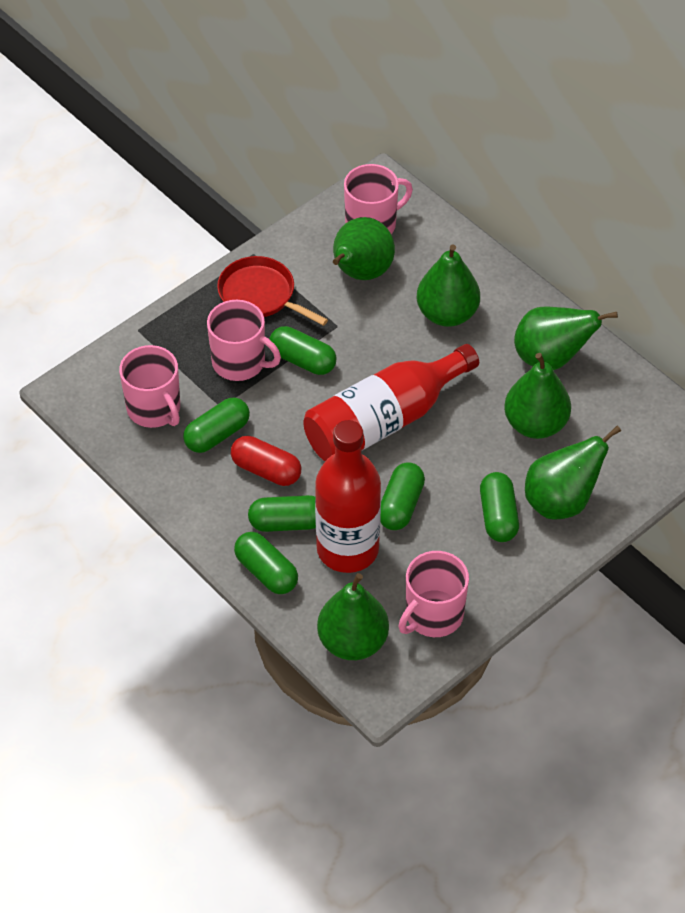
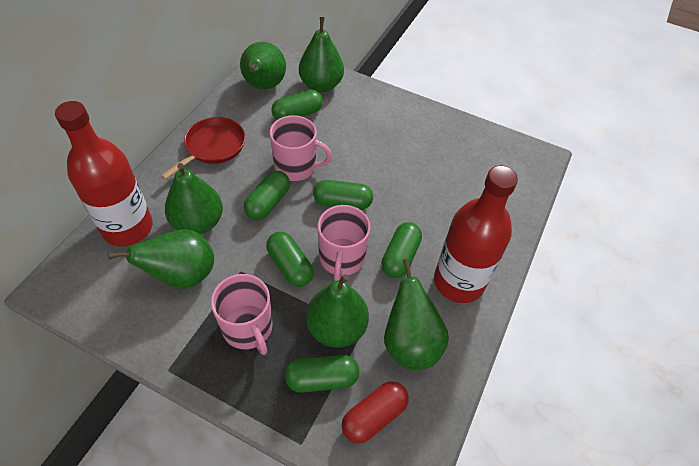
pink mug: 4 -> 3

